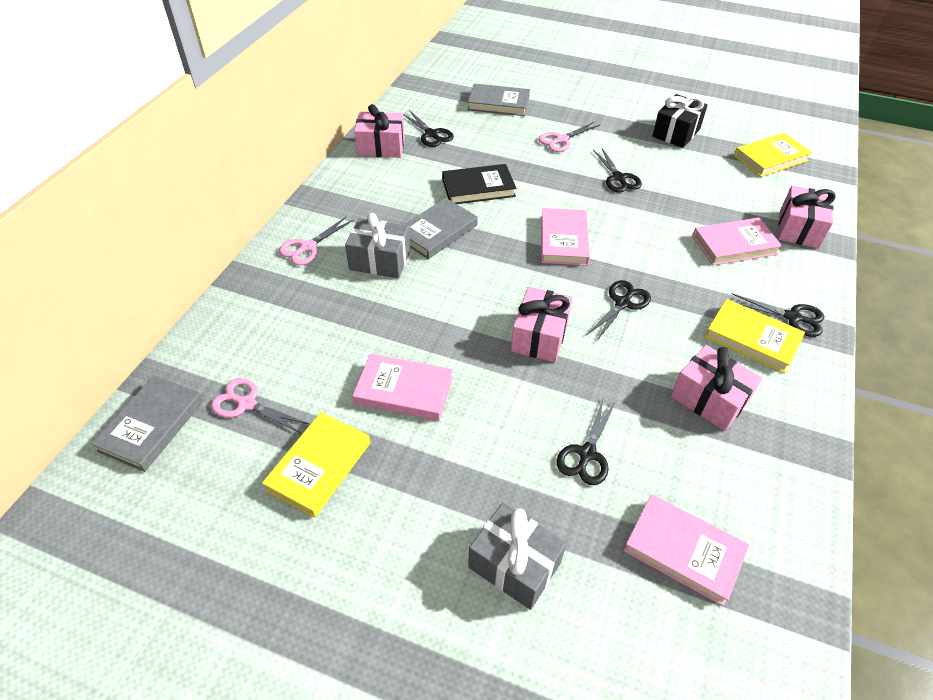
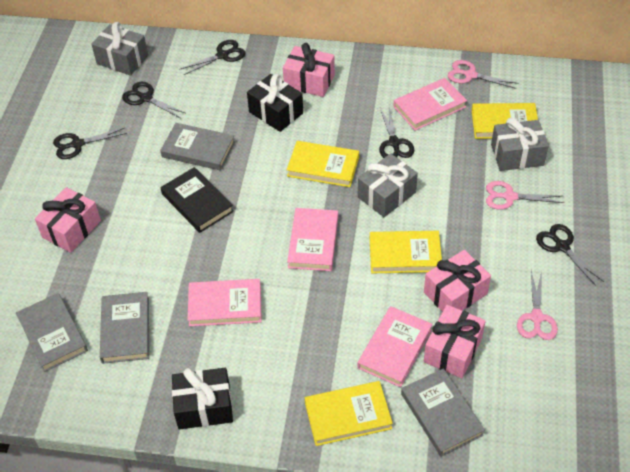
black gift: 1 -> 2
grey book: 3 -> 4
grey gift: 2 -> 3
yellow book: 3 -> 4

